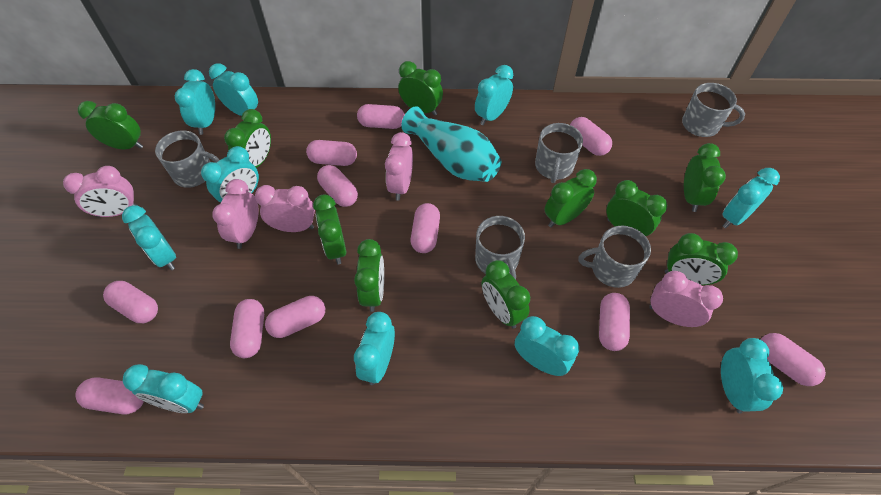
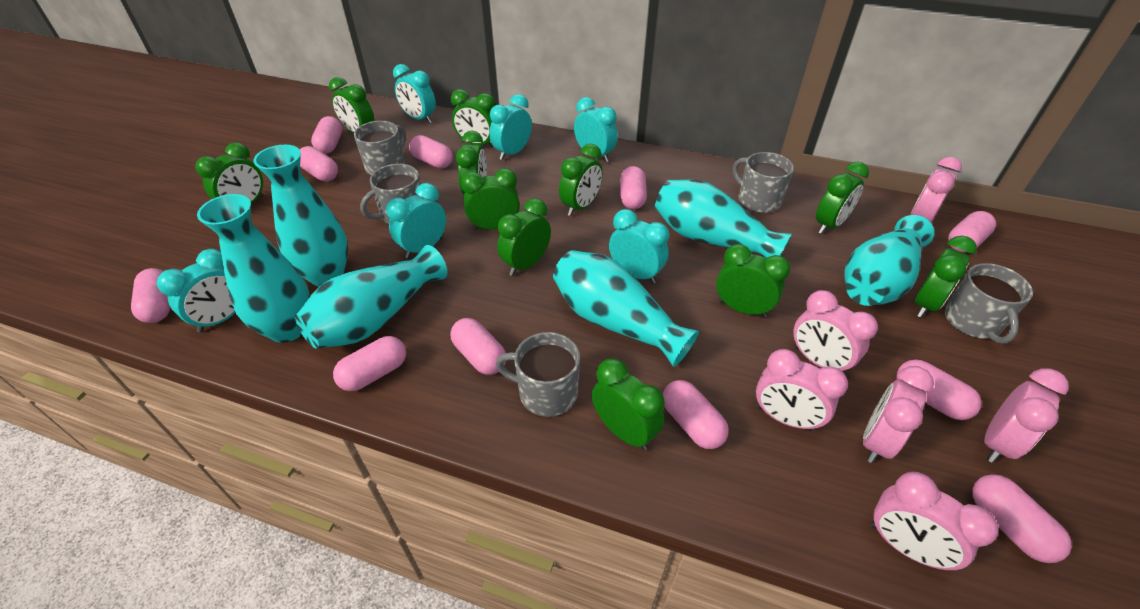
green clock: 10 -> 11
pink clock: 5 -> 6
turquoise clock: 10 -> 6
turquoise vase: 1 -> 6

